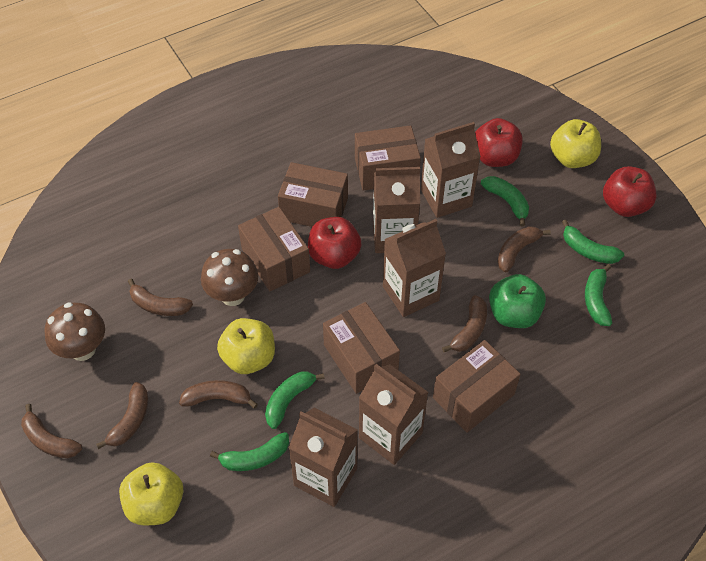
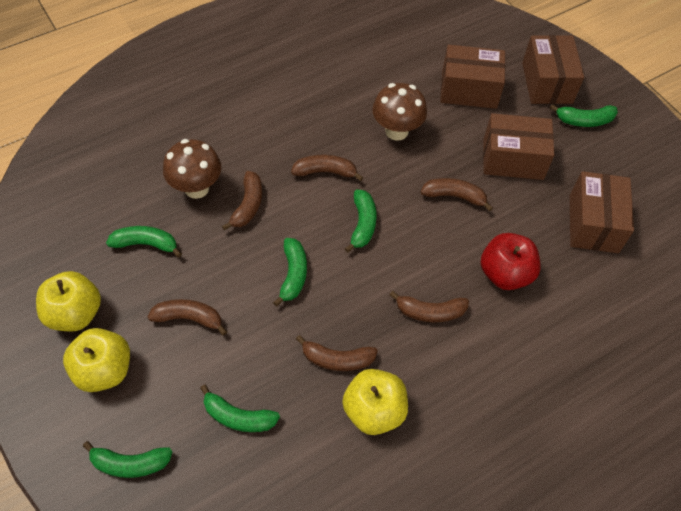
brown box: 5 -> 4
brown carton: 5 -> 0
green apple: 1 -> 0
green banana: 5 -> 6
red apple: 3 -> 1

